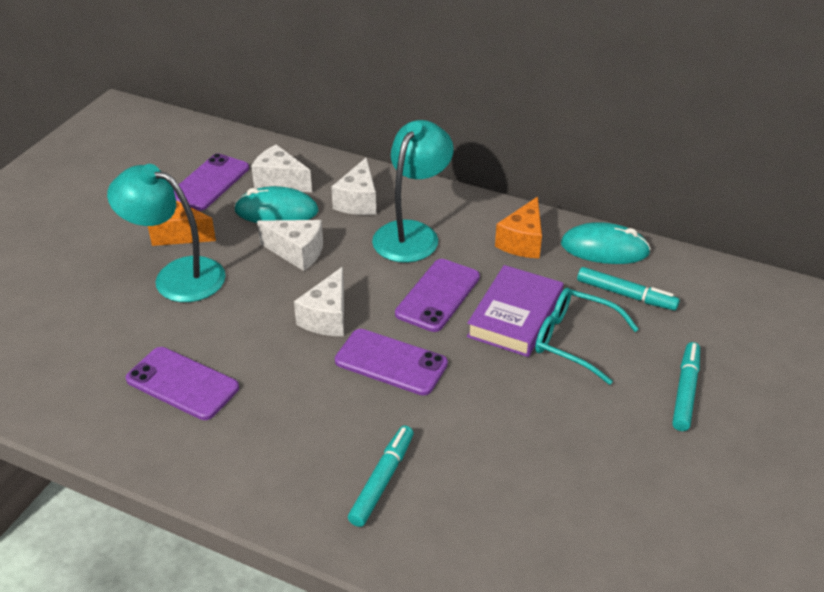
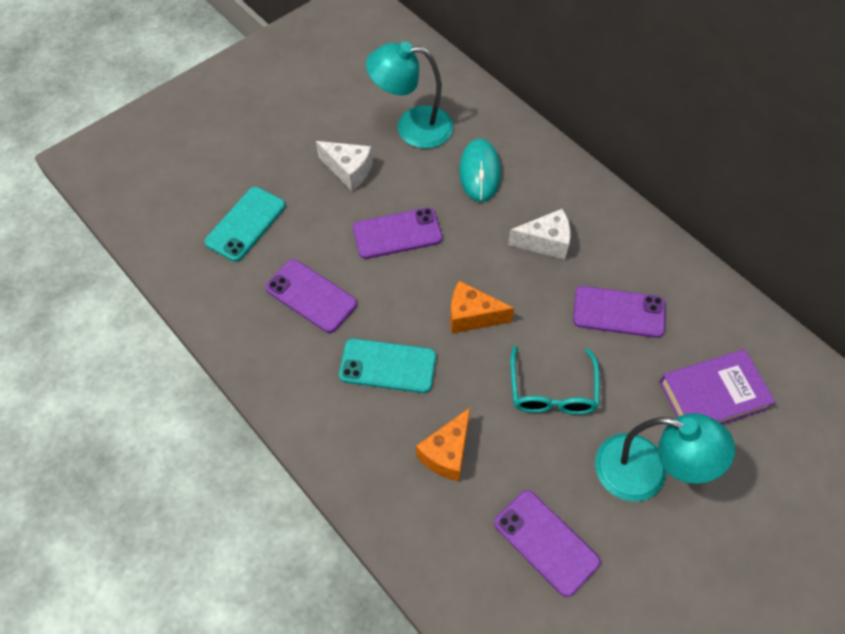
turquoise marker: 3 -> 0
turquoise mouse: 2 -> 1
turquoise phone: 0 -> 2
white cheese: 4 -> 2

